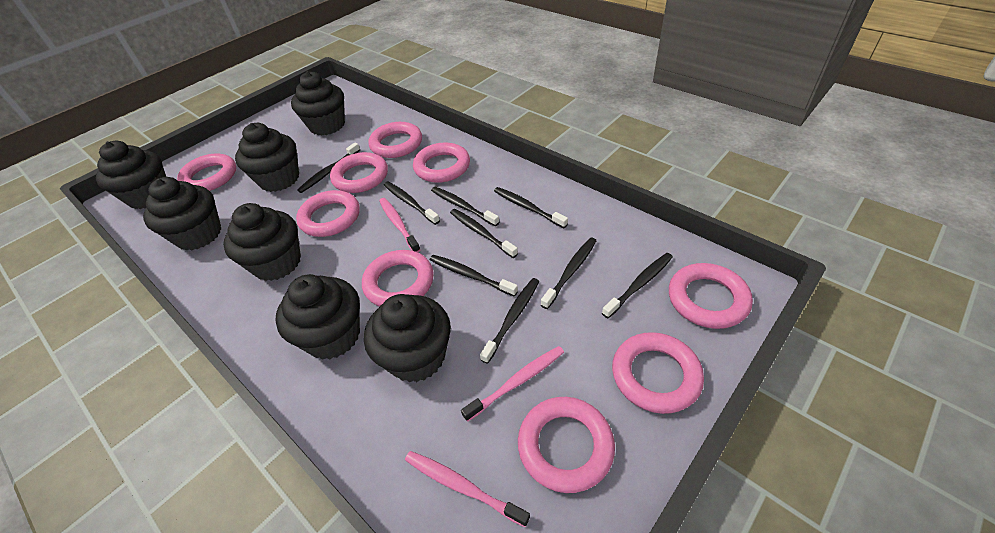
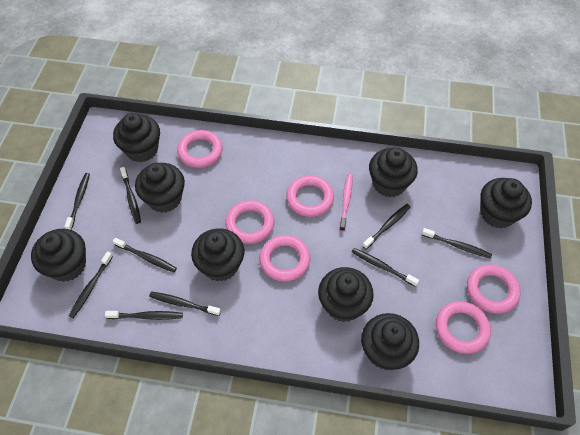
black cupcake: 7 -> 8
pink ring: 9 -> 6
pink toothbrush: 3 -> 1

